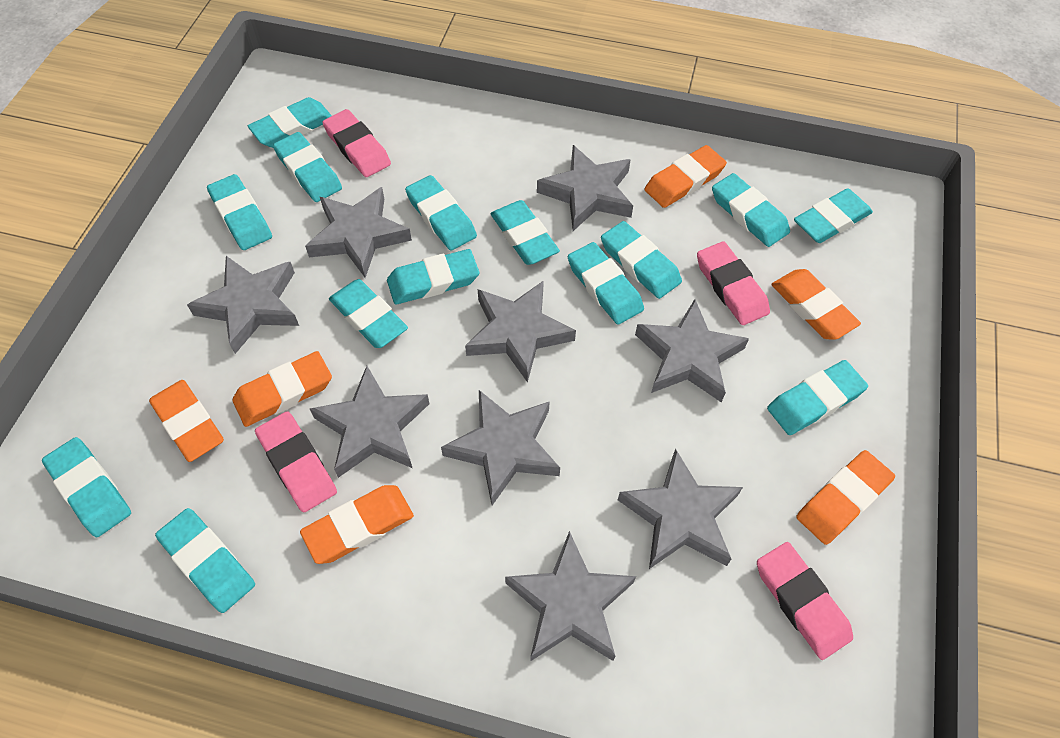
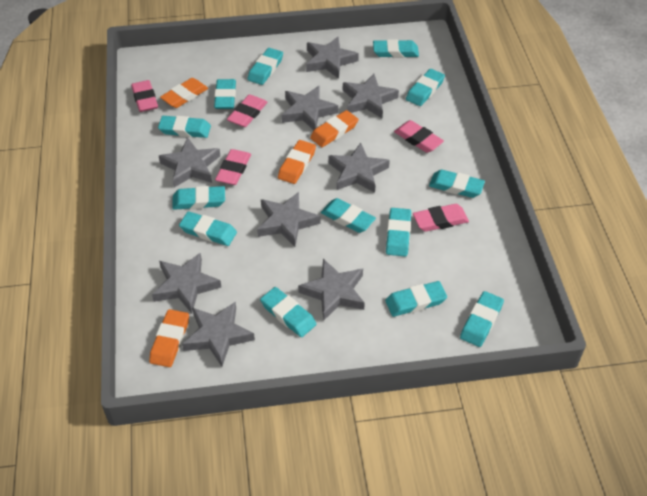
orange eraser: 6 -> 4
pink eraser: 4 -> 5
turquoise eraser: 14 -> 13

